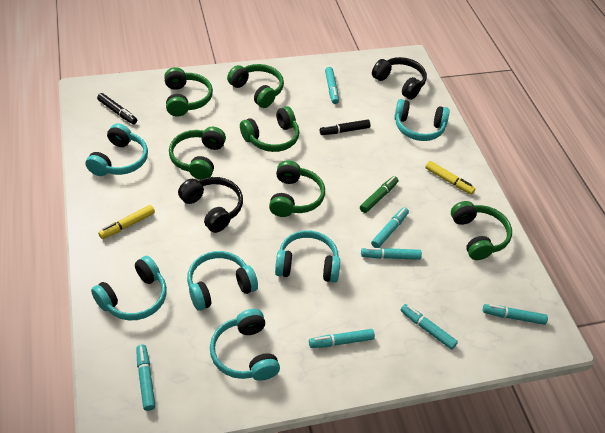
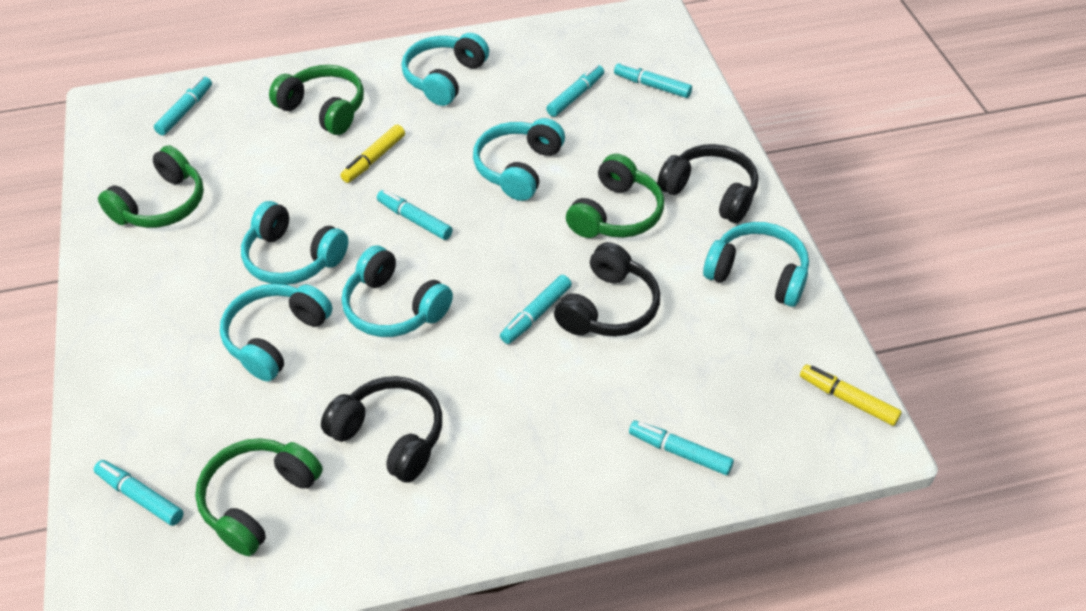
black headphones: 2 -> 3
black marker: 2 -> 0
green headphones: 6 -> 4
green marker: 1 -> 0

